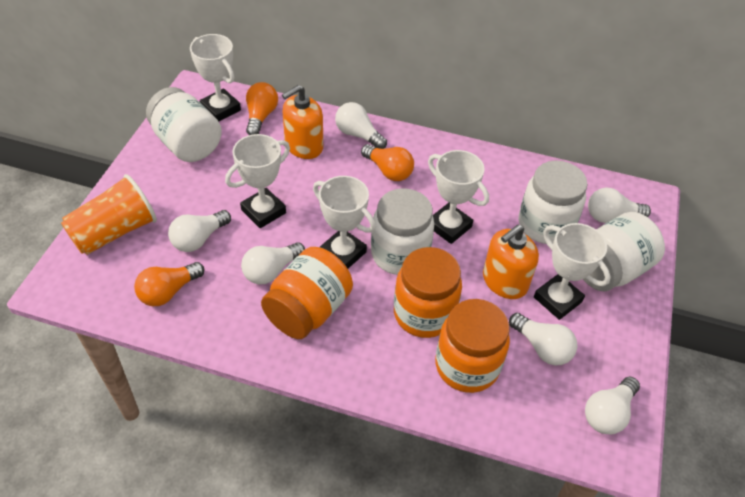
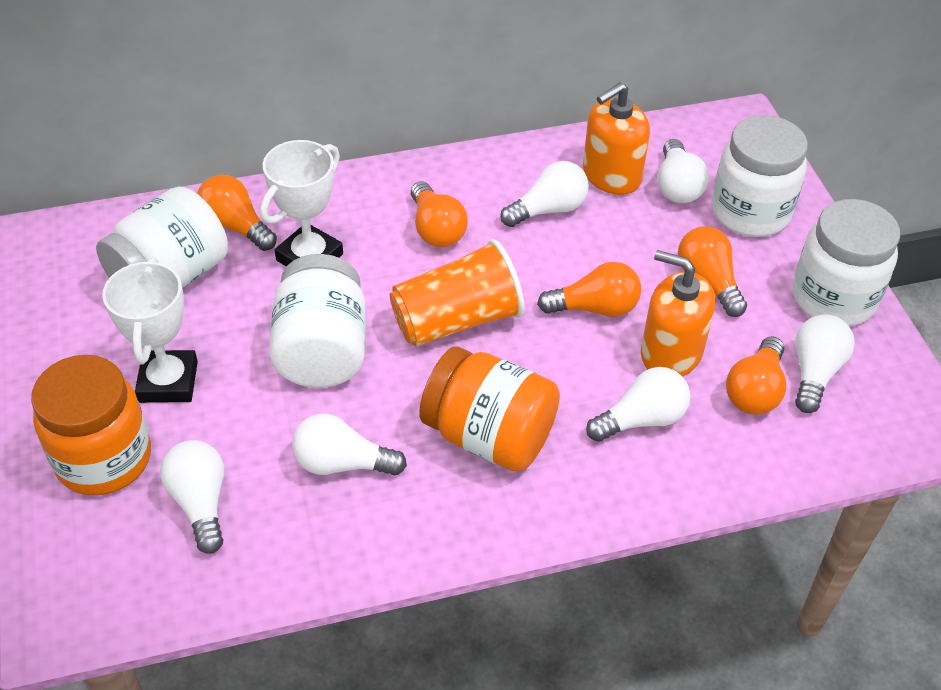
orange jar: 3 -> 2
orange light bulb: 3 -> 5
white trophy: 5 -> 2

